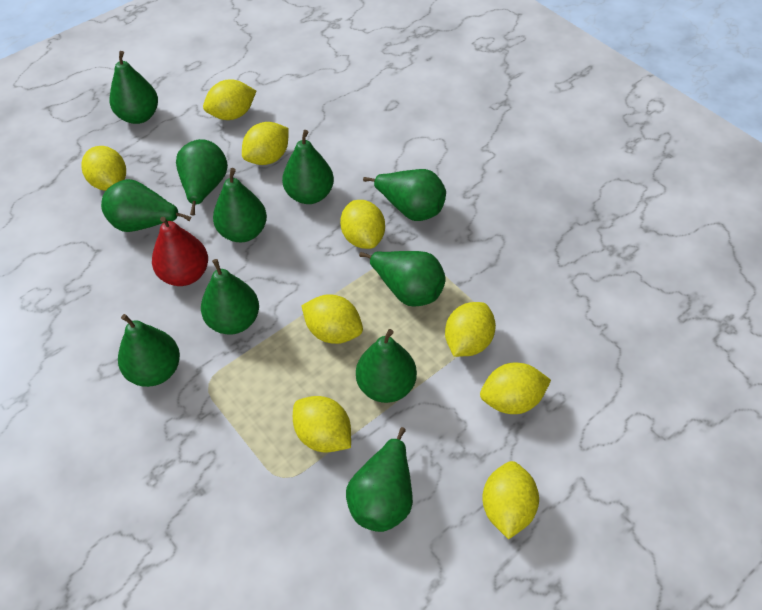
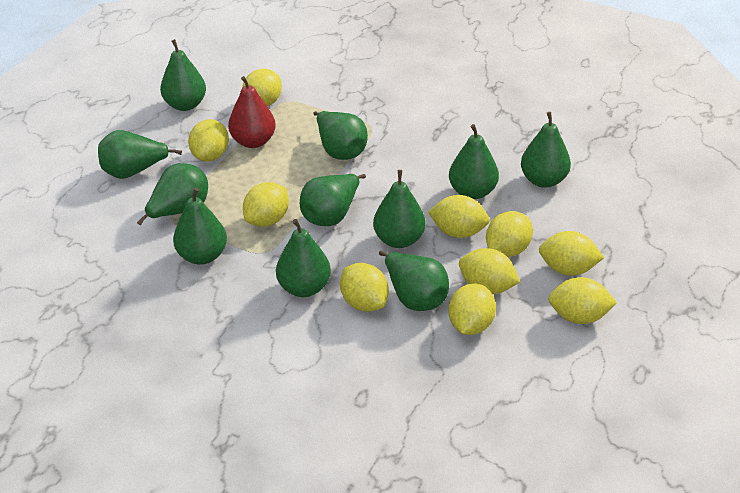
yellow lemon: 9 -> 10

